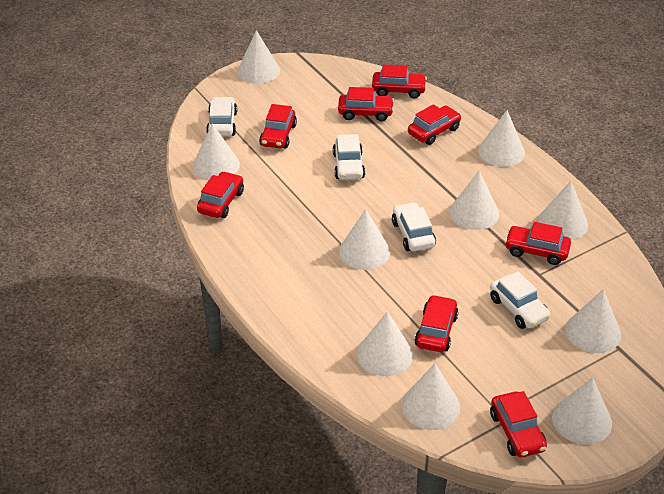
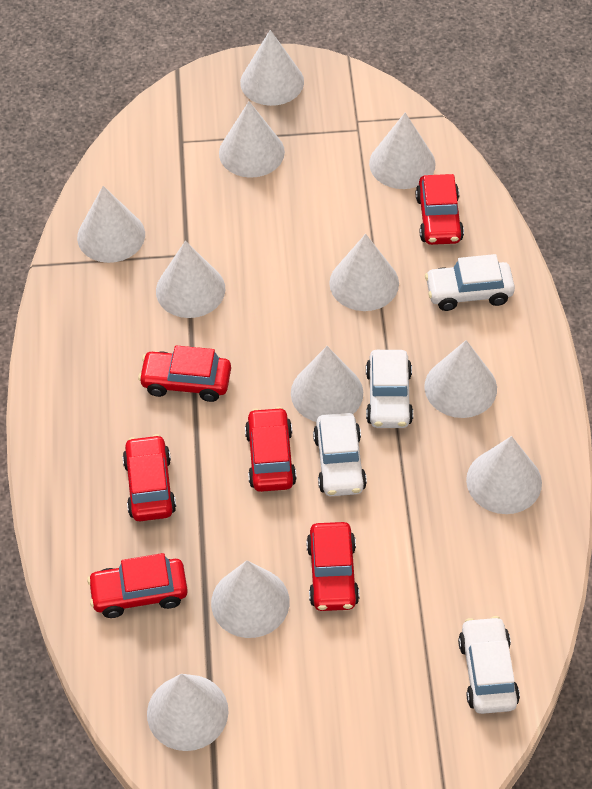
red car: 8 -> 6
white cone: 10 -> 11

